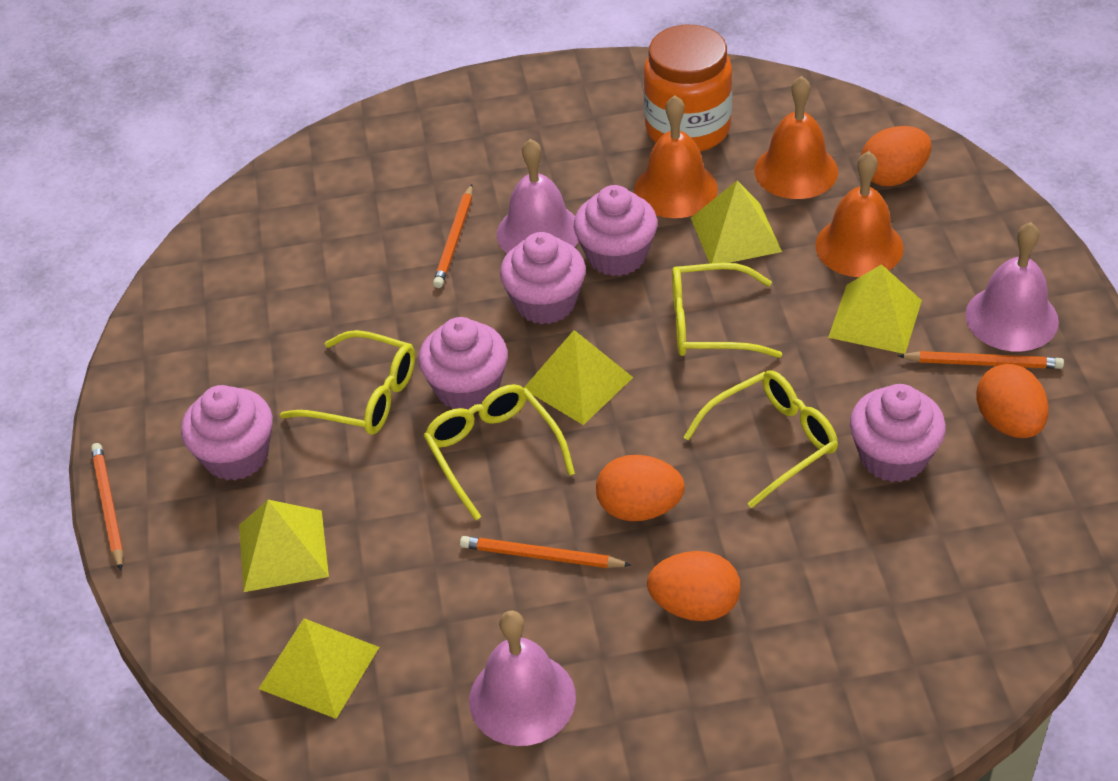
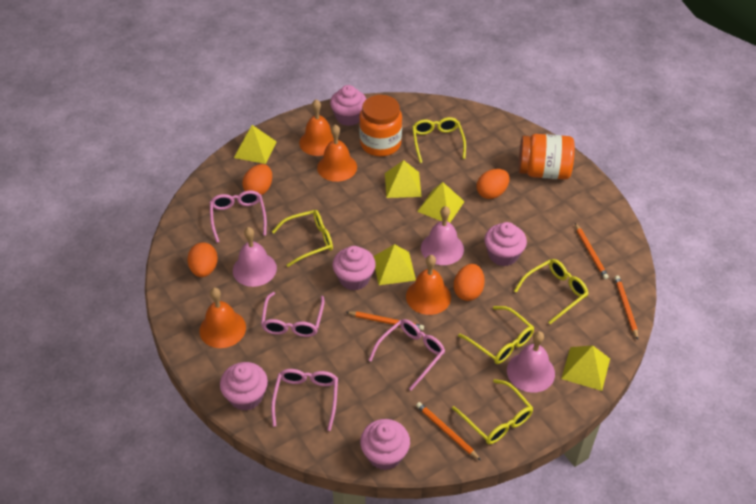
orange bell: 3 -> 4
orange jar: 1 -> 2
pink glasses: 0 -> 4
yellow glasses: 4 -> 5

